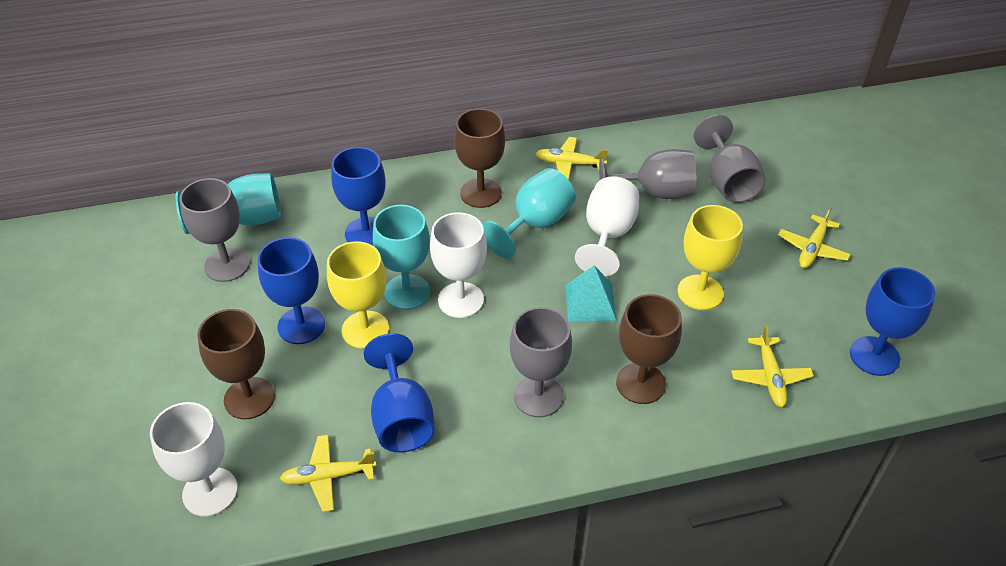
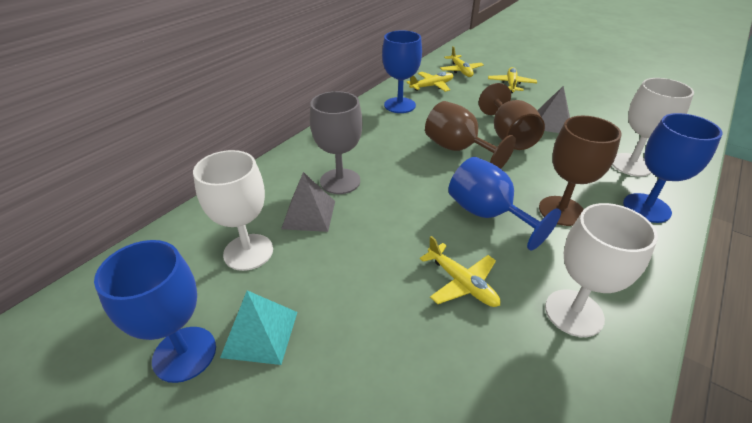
grey goblet: 4 -> 1
grey pyramid: 0 -> 2
turquoise goblet: 3 -> 0
yellow goblet: 2 -> 0

